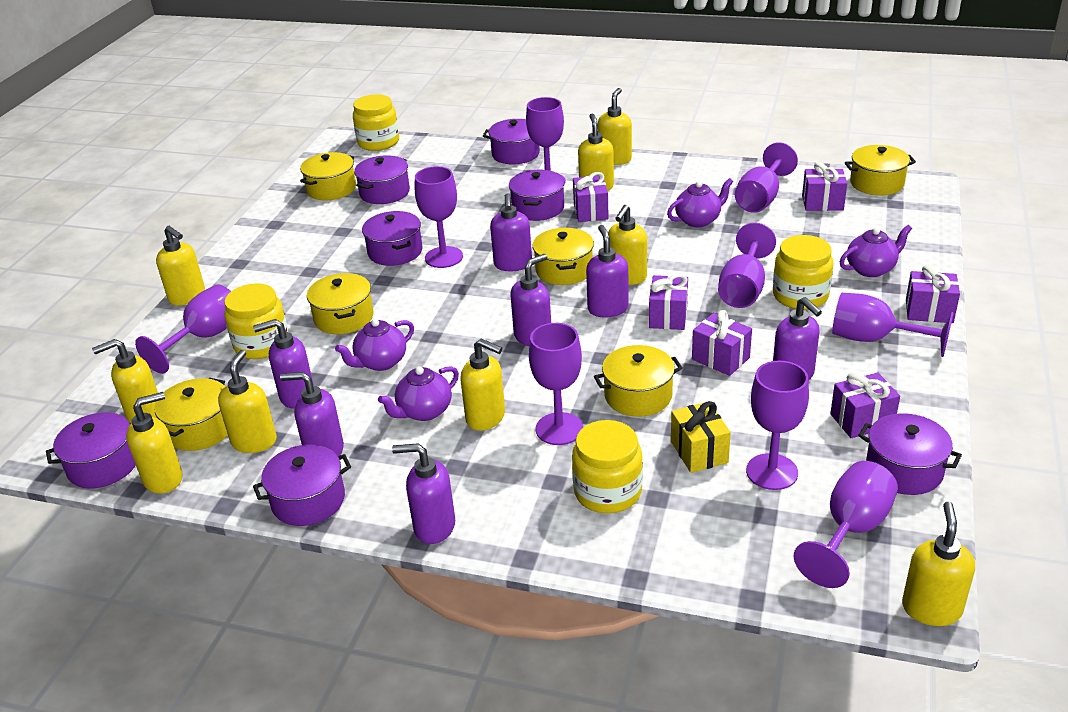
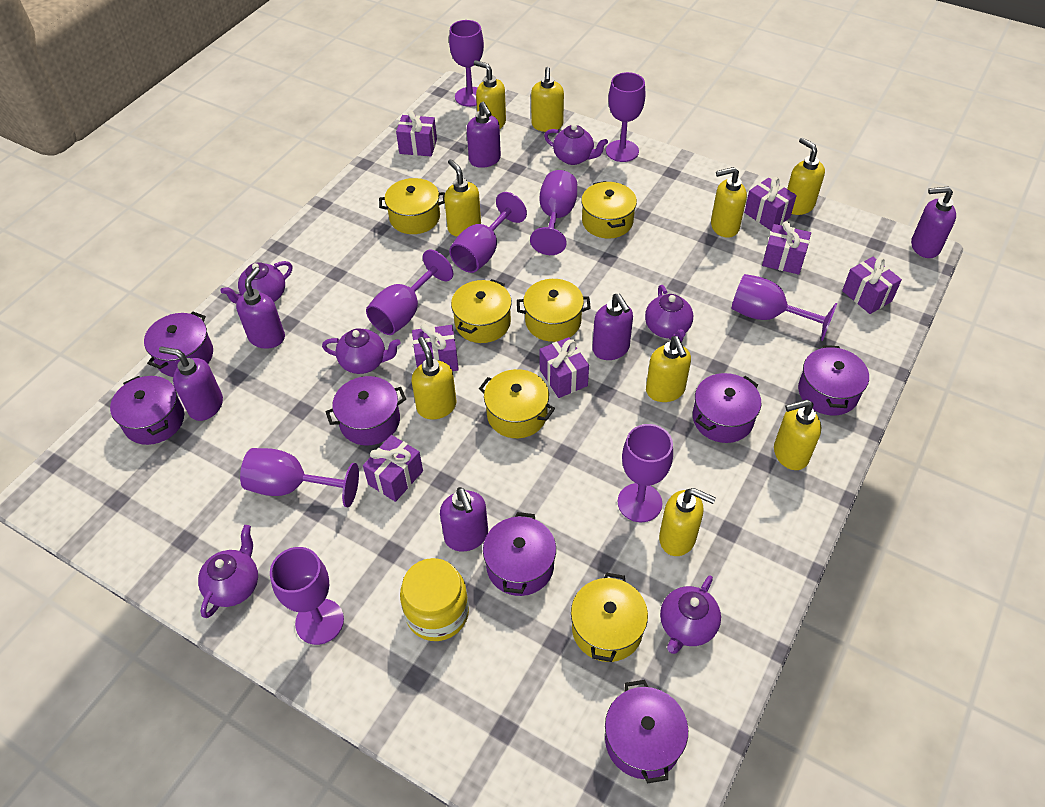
purple gift: 6 -> 7
purple soap dispenser: 7 -> 6
purple teapot: 4 -> 6
yellow gift: 1 -> 0
yellow jar: 4 -> 1

